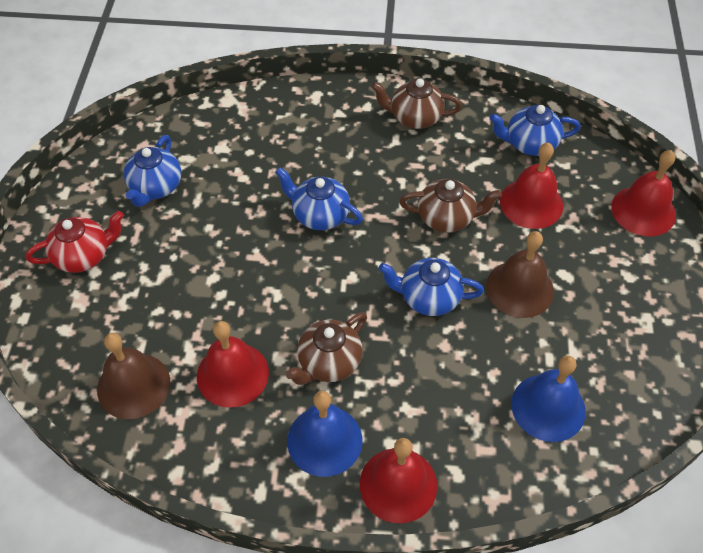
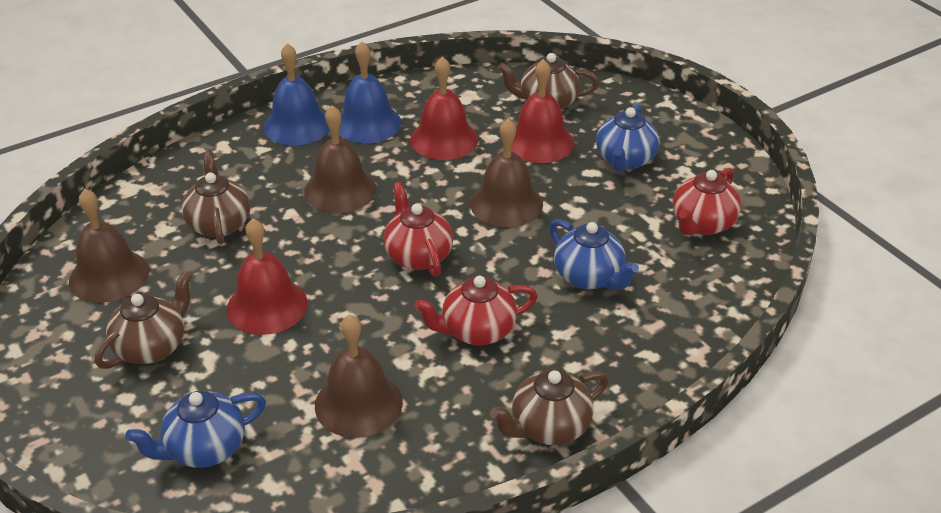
blue teapot: 4 -> 3
brown bell: 2 -> 4
brown teapot: 3 -> 4
red bell: 4 -> 3
red teapot: 1 -> 3

